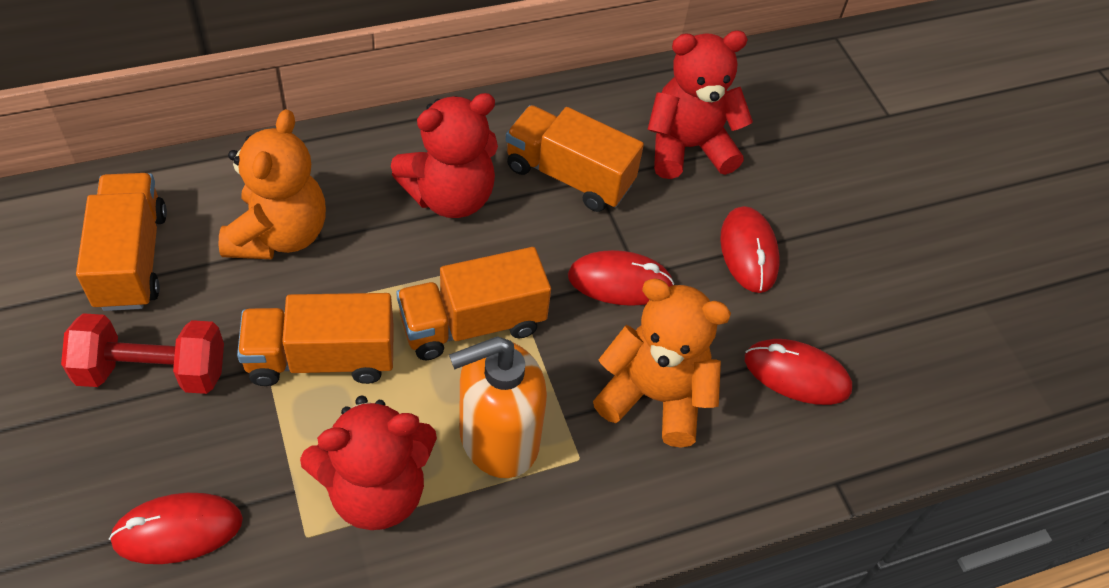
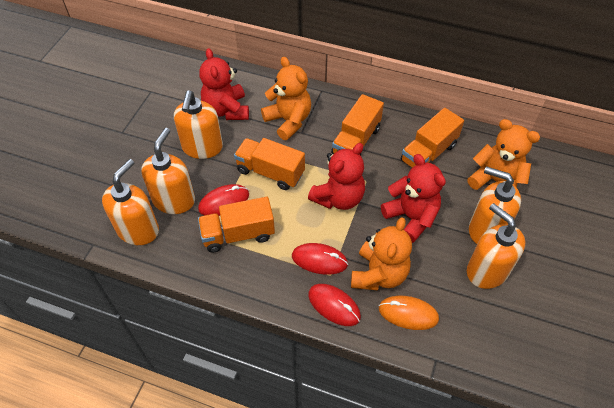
orange mouse: 0 -> 1
orange soap dispenser: 1 -> 5
orange teddy bear: 2 -> 3
red dumbbell: 1 -> 0
red mouse: 4 -> 3

